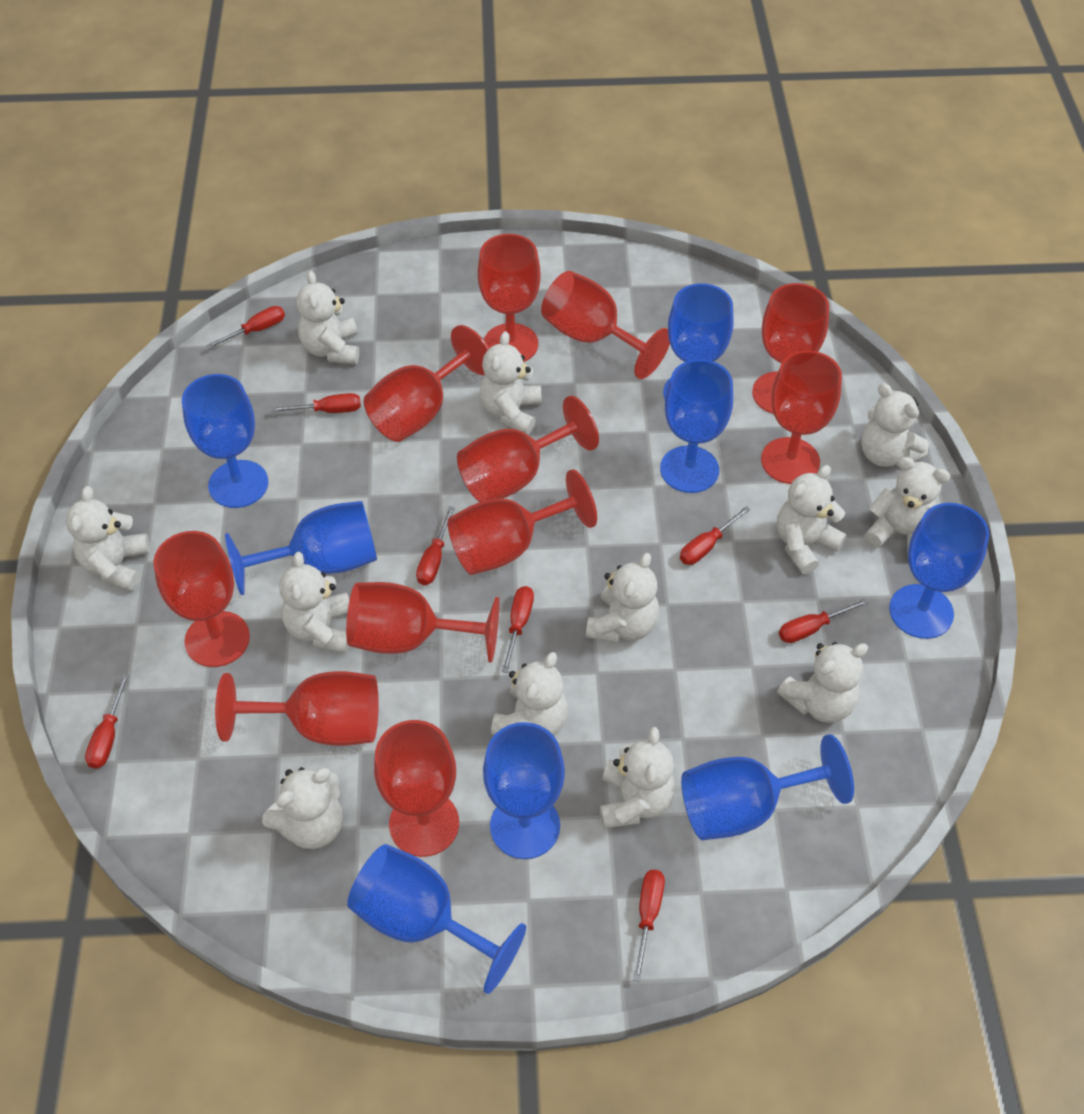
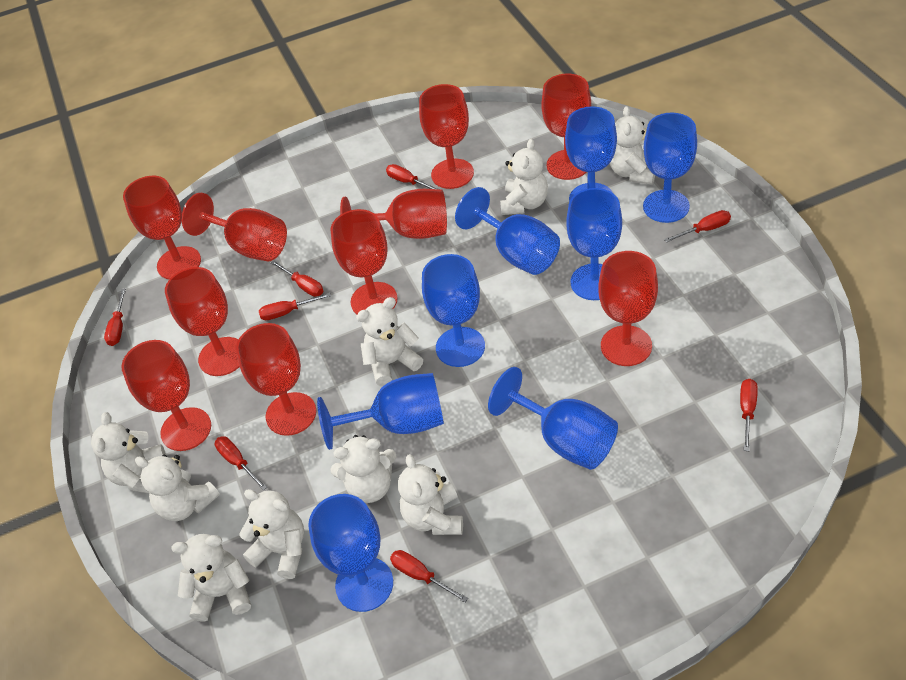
red goblet: 11 -> 10
white teddy bear: 12 -> 9

